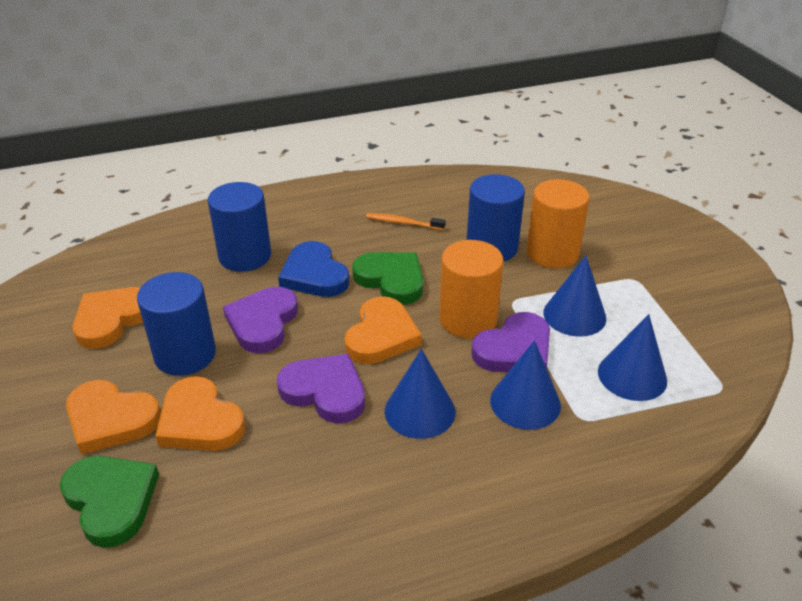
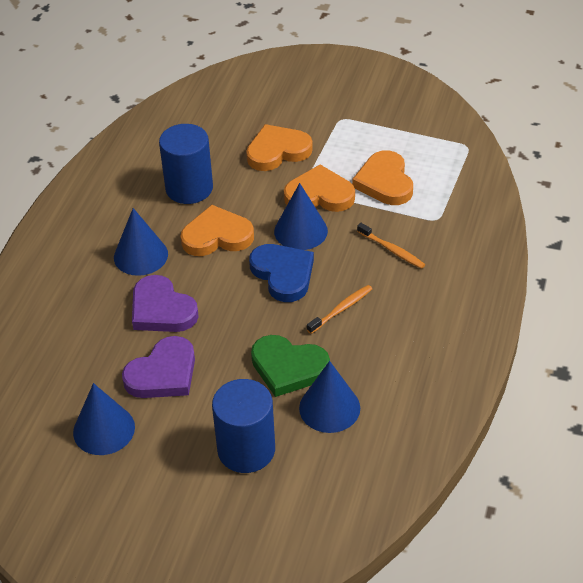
blue cylinder: 3 -> 2
green heart: 2 -> 1
orange cylinder: 2 -> 0
orange toothbrush: 1 -> 2
purple heart: 3 -> 2

